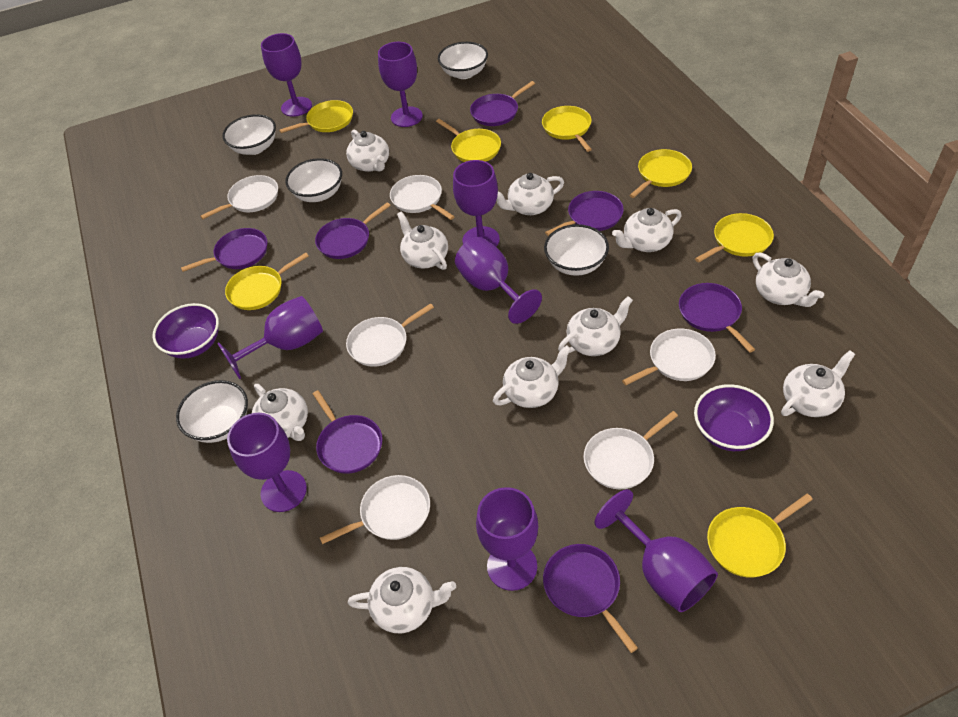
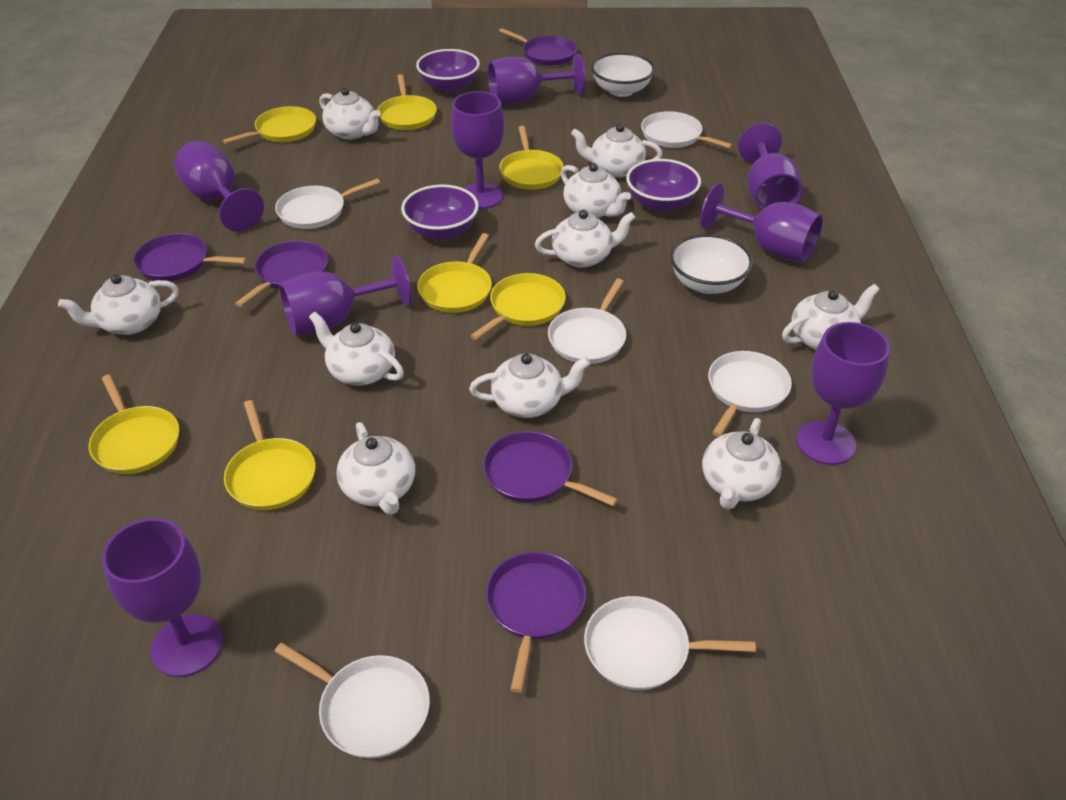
purple bowl: 2 -> 3
purple pan: 7 -> 5
white bowl: 5 -> 2

